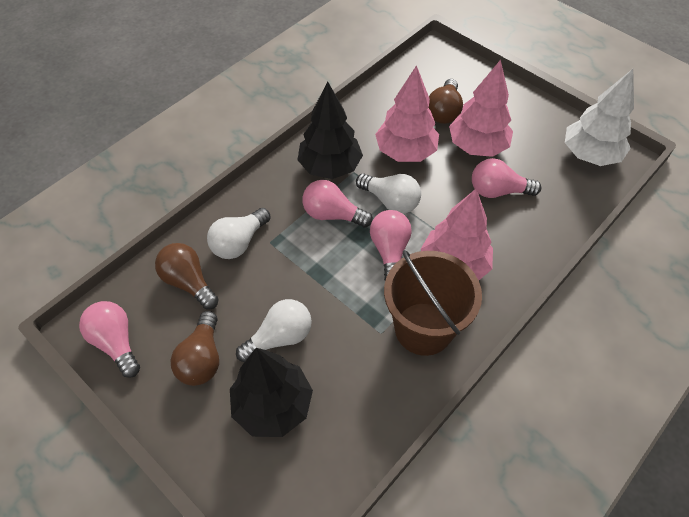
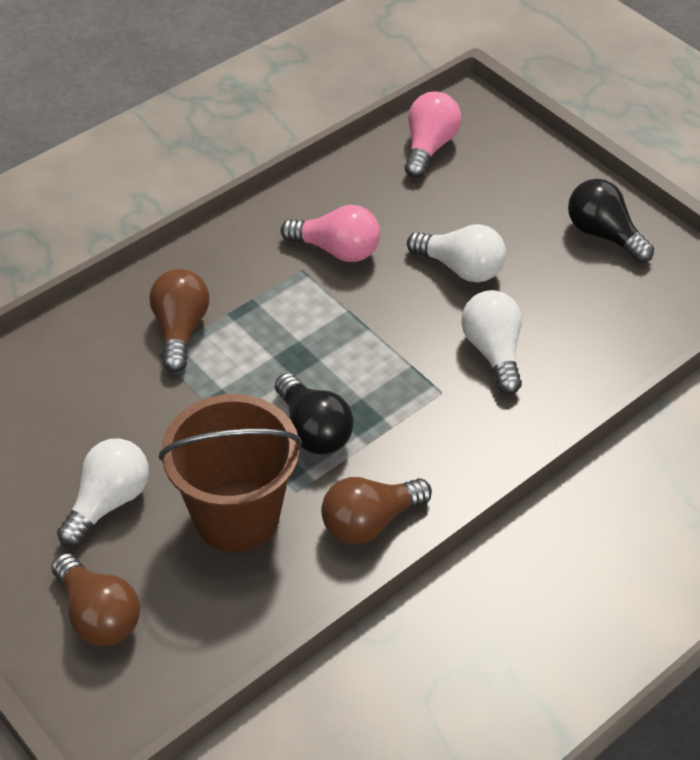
black light bulb: 0 -> 2
black tree: 2 -> 0
pink light bulb: 4 -> 2
pink tree: 3 -> 0
white tree: 1 -> 0

